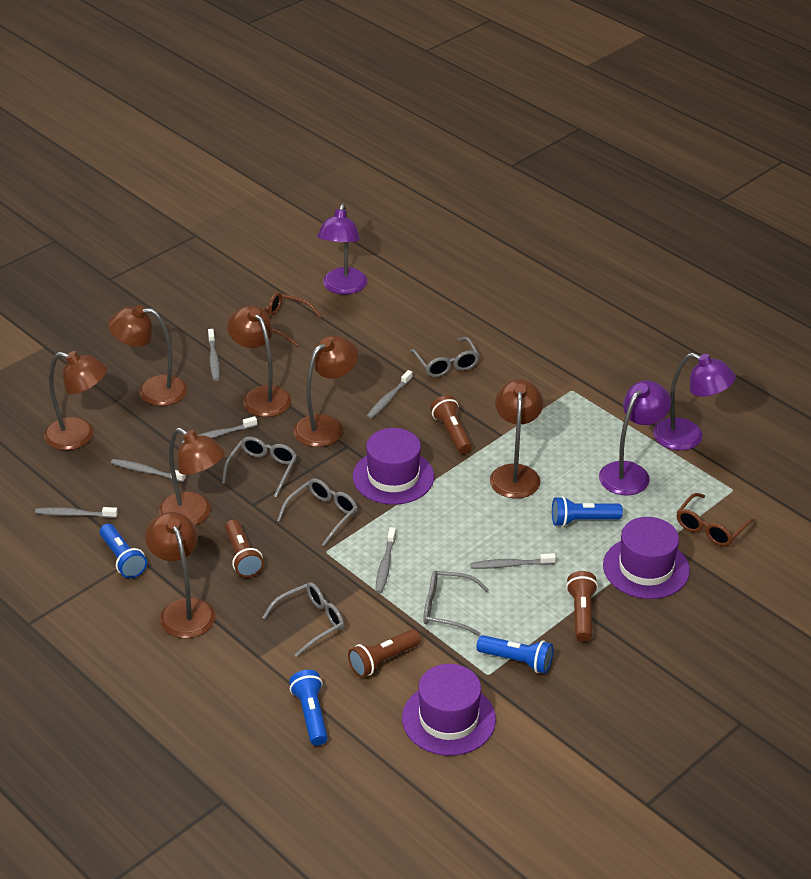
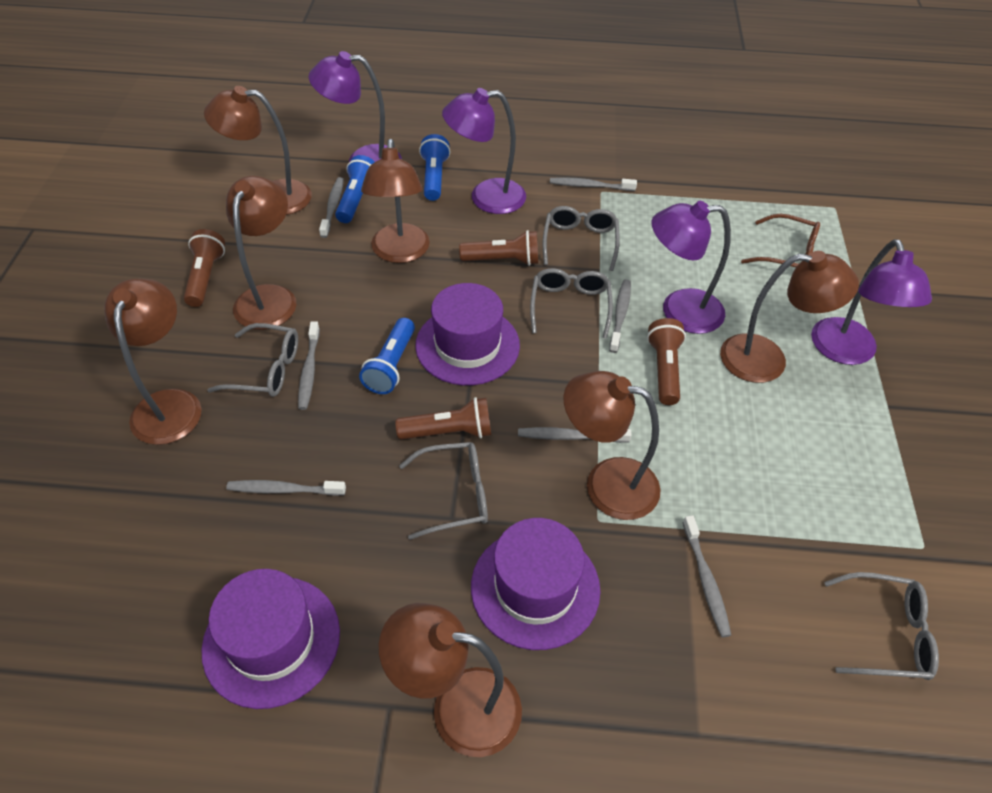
blue flashlight: 4 -> 3
brown glasses: 2 -> 1
purple lamp: 3 -> 4

